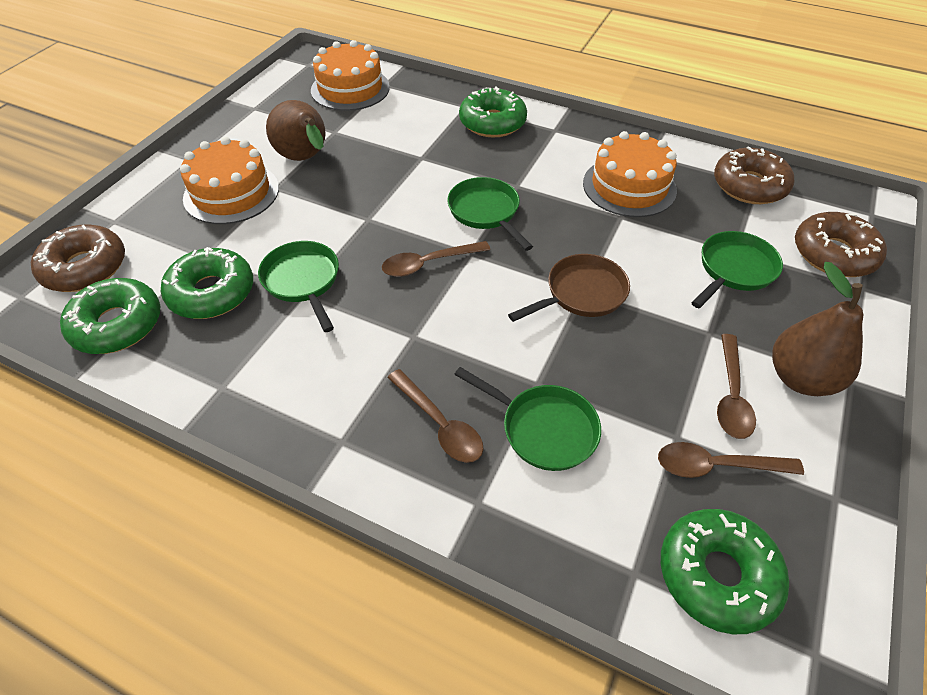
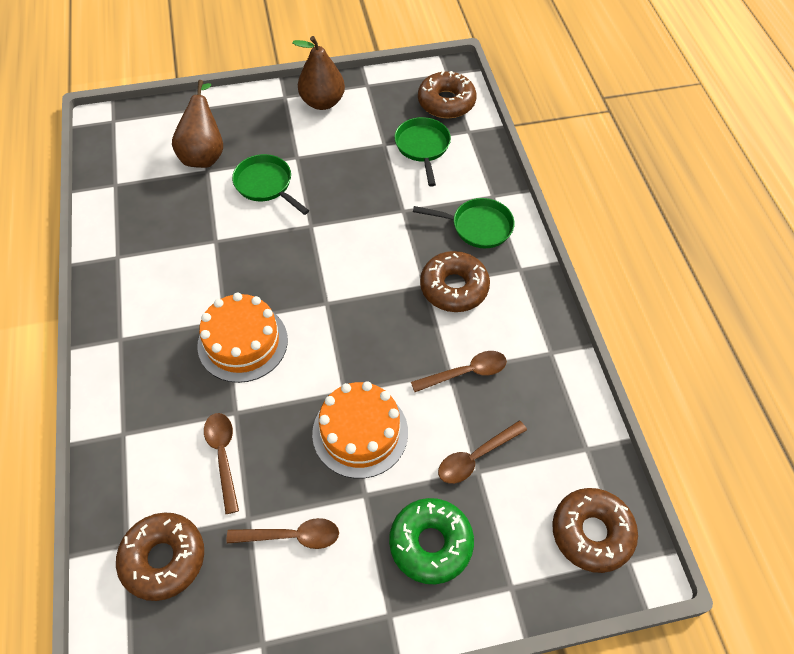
brown donut: 3 -> 4
brown pan: 1 -> 0
green donut: 4 -> 1
green pan: 4 -> 3
orange cake: 3 -> 2

